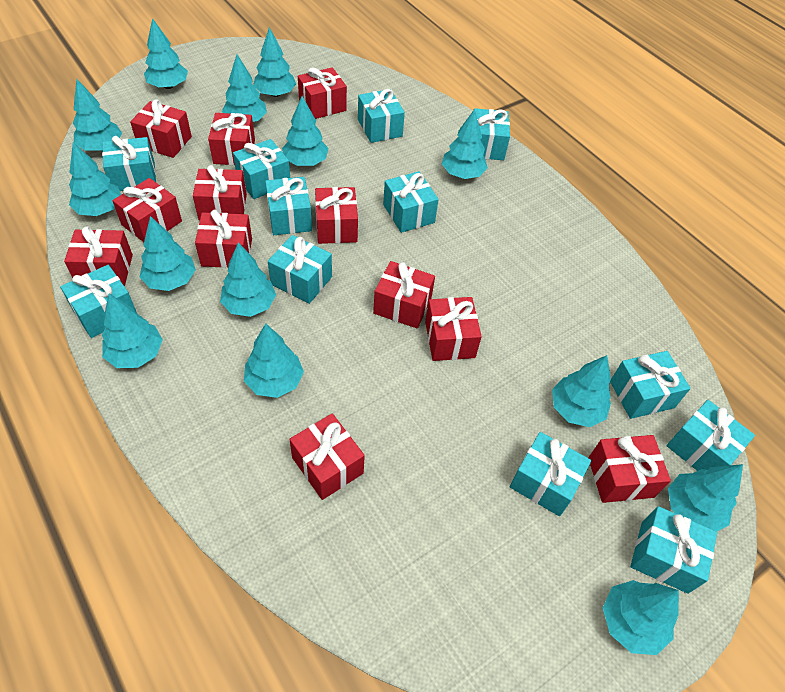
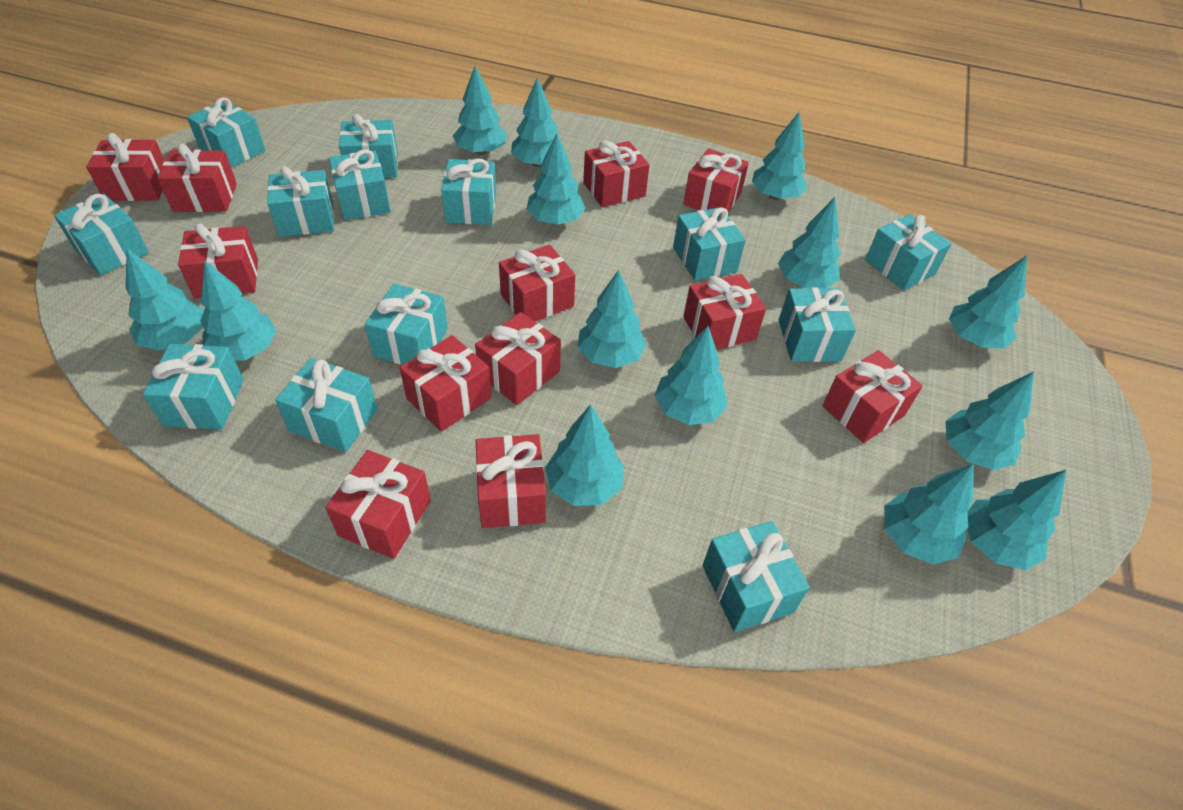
turquoise gift: 12 -> 13

